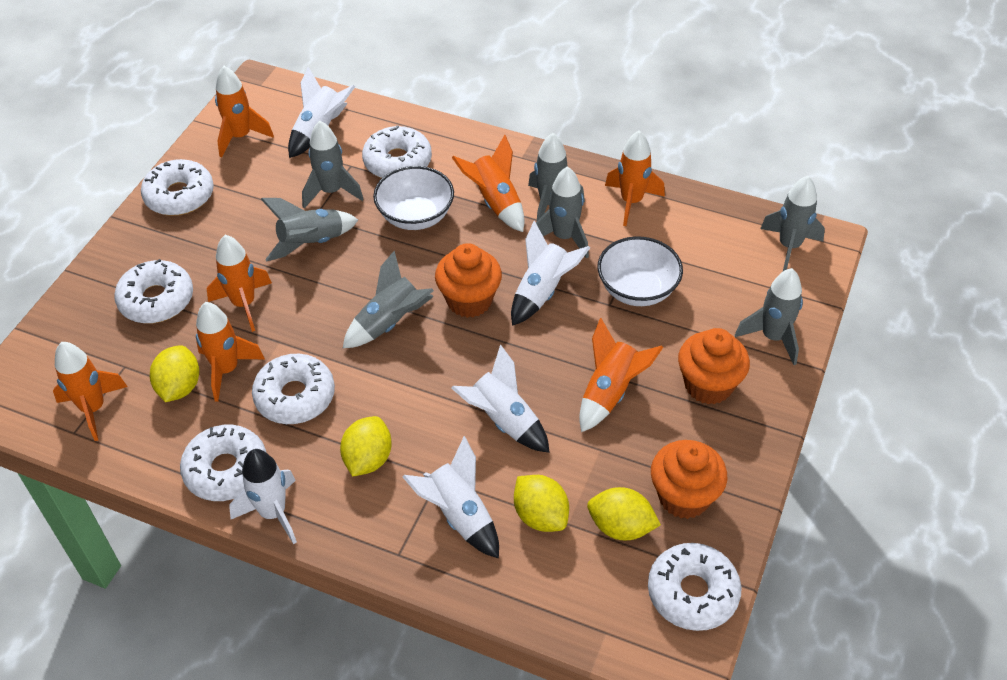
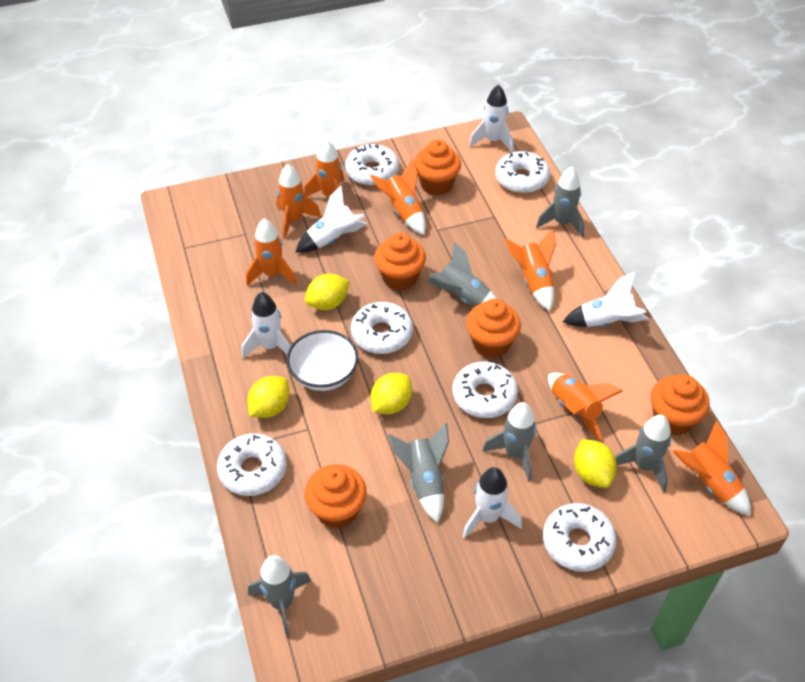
grey rocket: 7 -> 6
orange cupcake: 3 -> 5
white bowl: 2 -> 1

